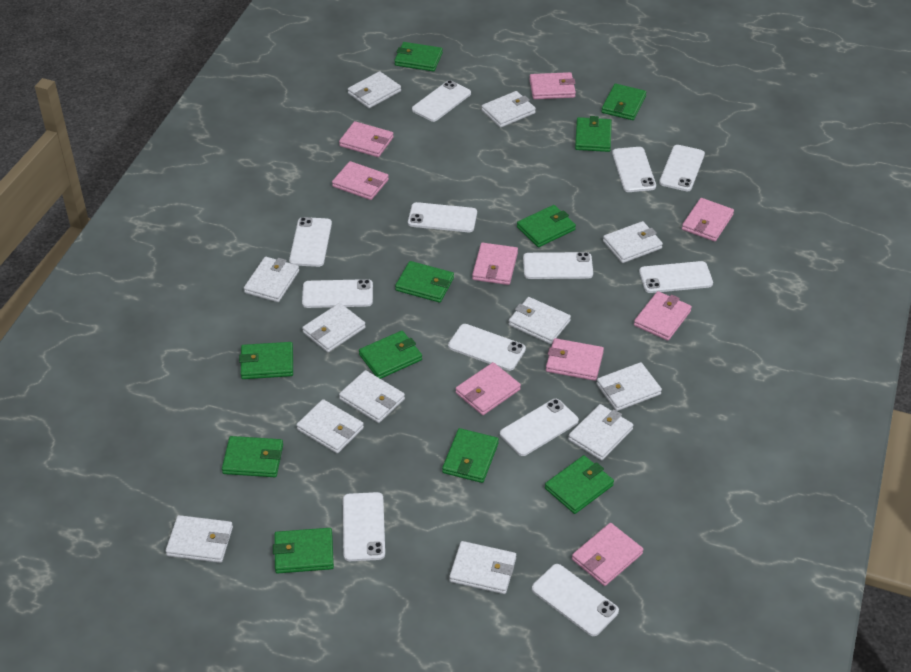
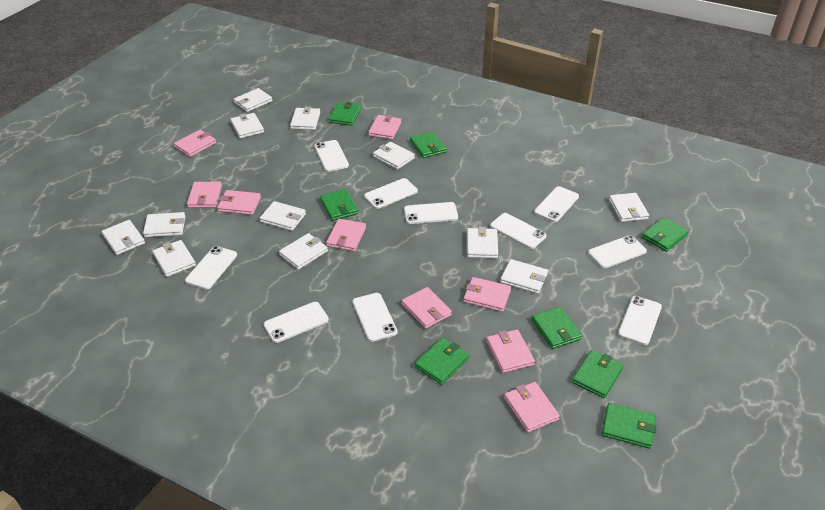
green wallet: 11 -> 8
white phone: 12 -> 10

